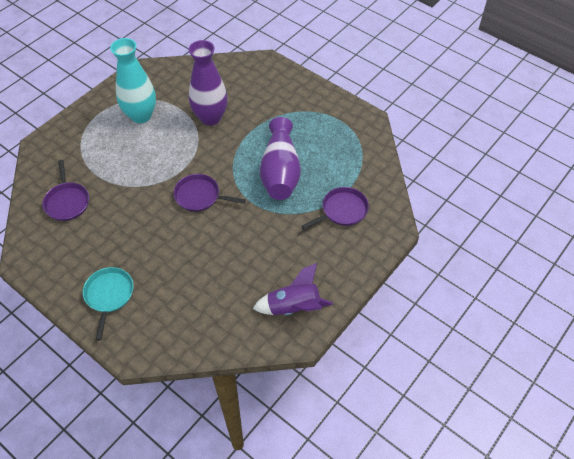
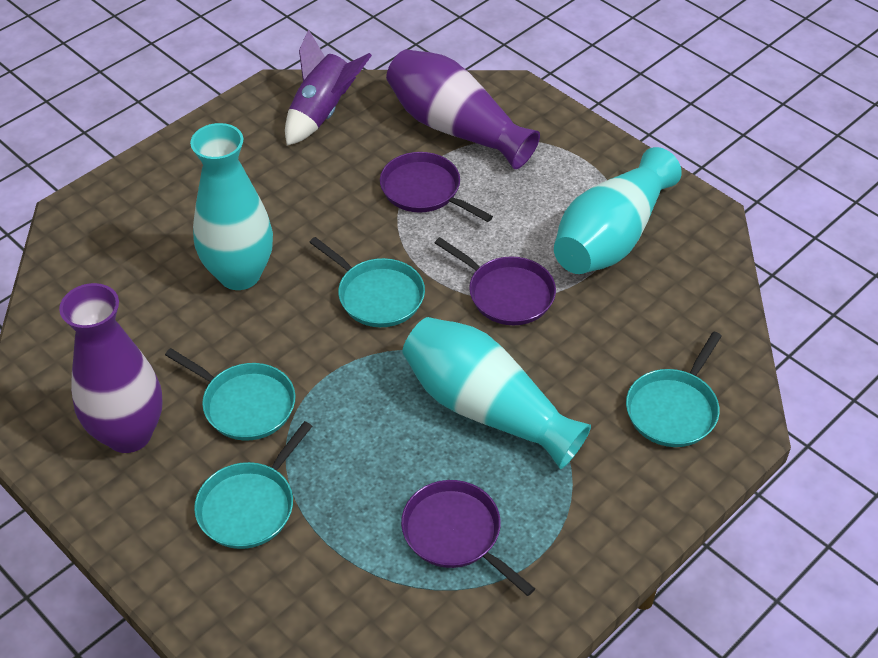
turquoise pan: 1 -> 4
turquoise vase: 1 -> 3

